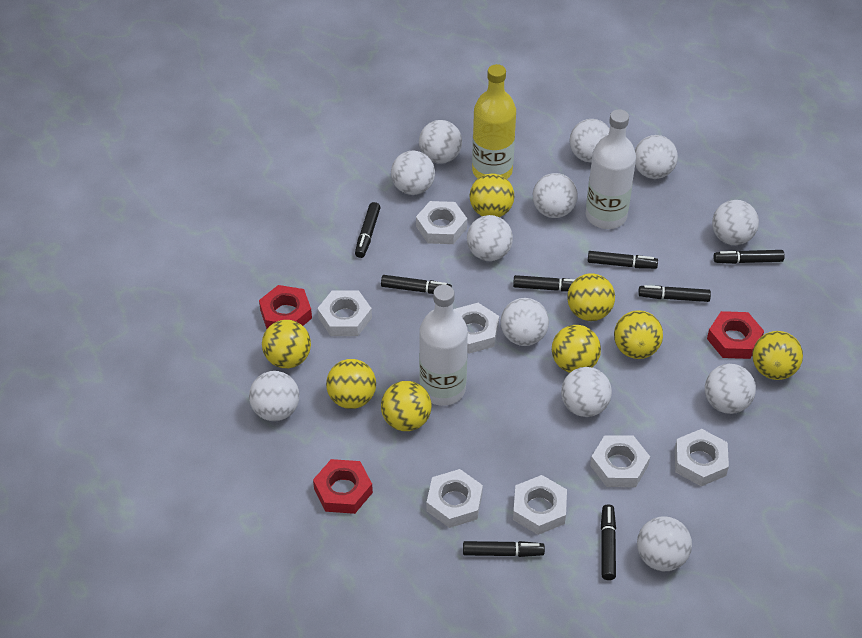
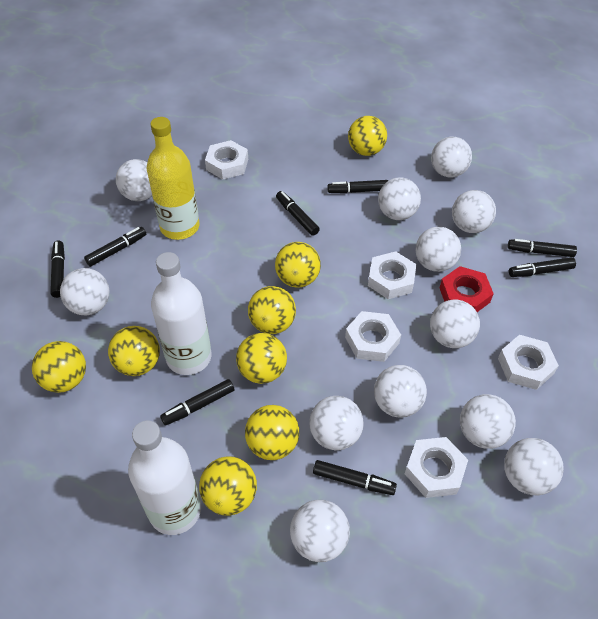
red nut: 3 -> 1
white nut: 7 -> 5

